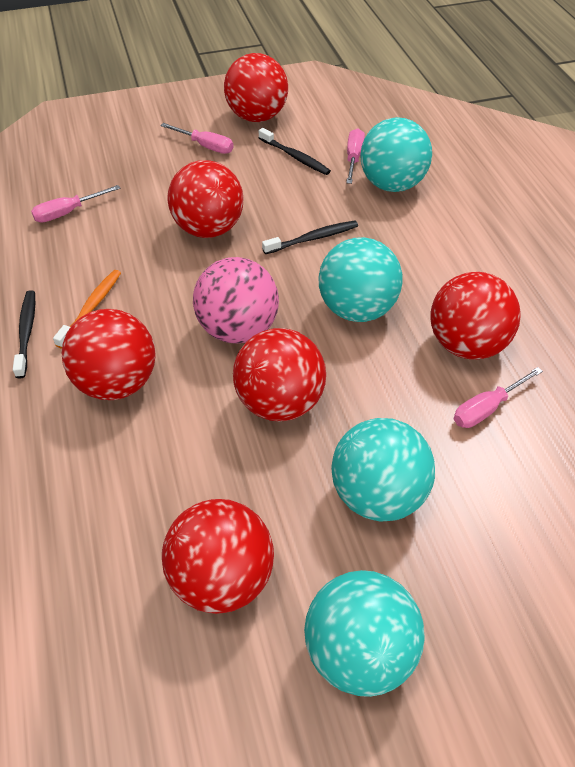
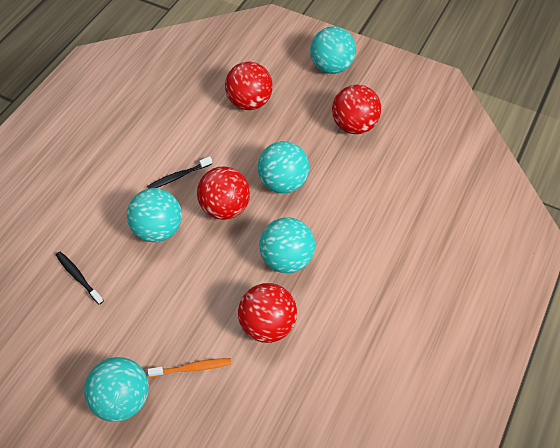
black toothbrush: 3 -> 2
pink ball: 1 -> 0
pink screwdriver: 4 -> 0
red ball: 6 -> 4
turquoise ball: 4 -> 5

